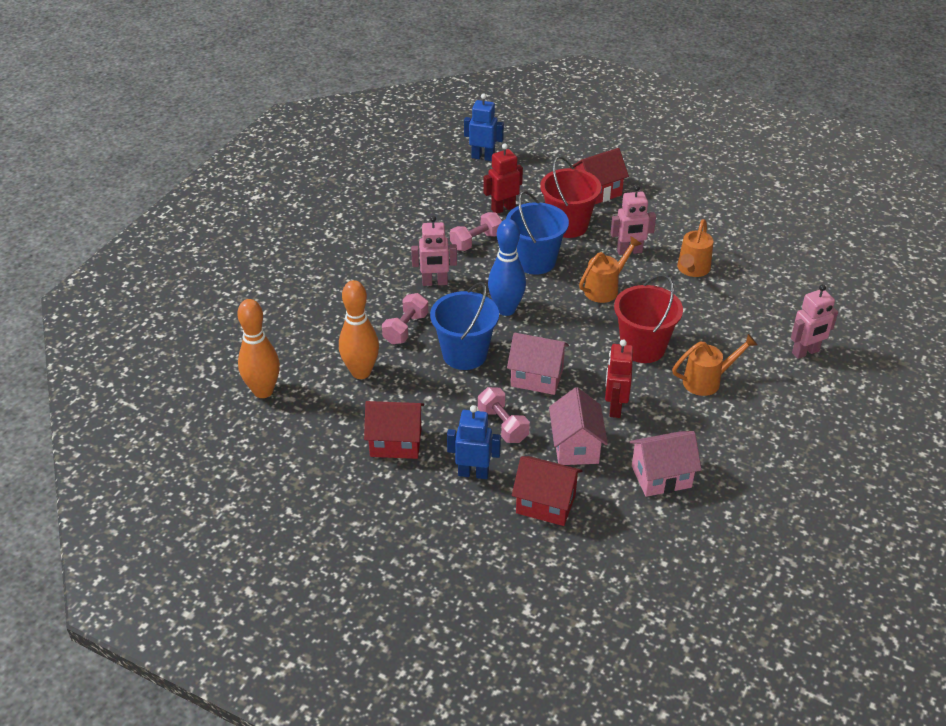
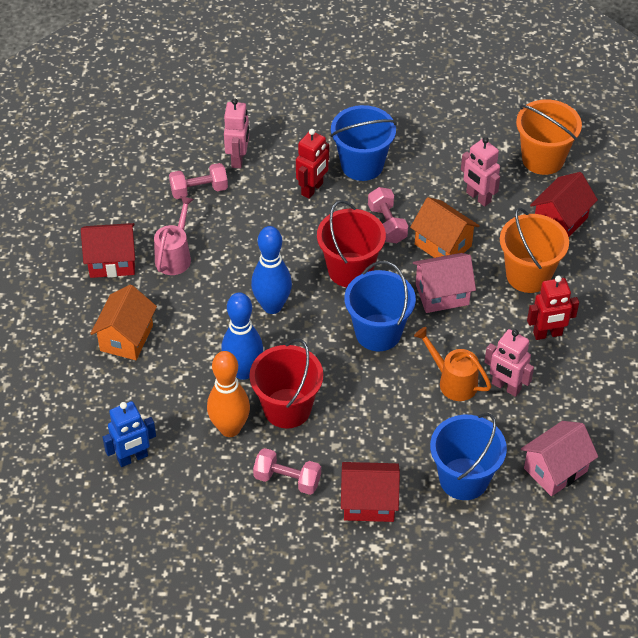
blue bowling pin: 1 -> 2
blue bucket: 2 -> 3
blue robot: 2 -> 1
orange bowling pin: 2 -> 1
orange bucket: 0 -> 2
orange house: 0 -> 2
orange watering can: 3 -> 1
pink house: 3 -> 2
pink watering can: 0 -> 1

